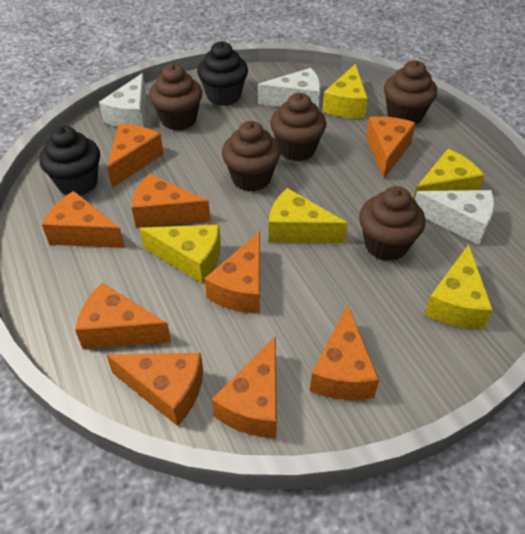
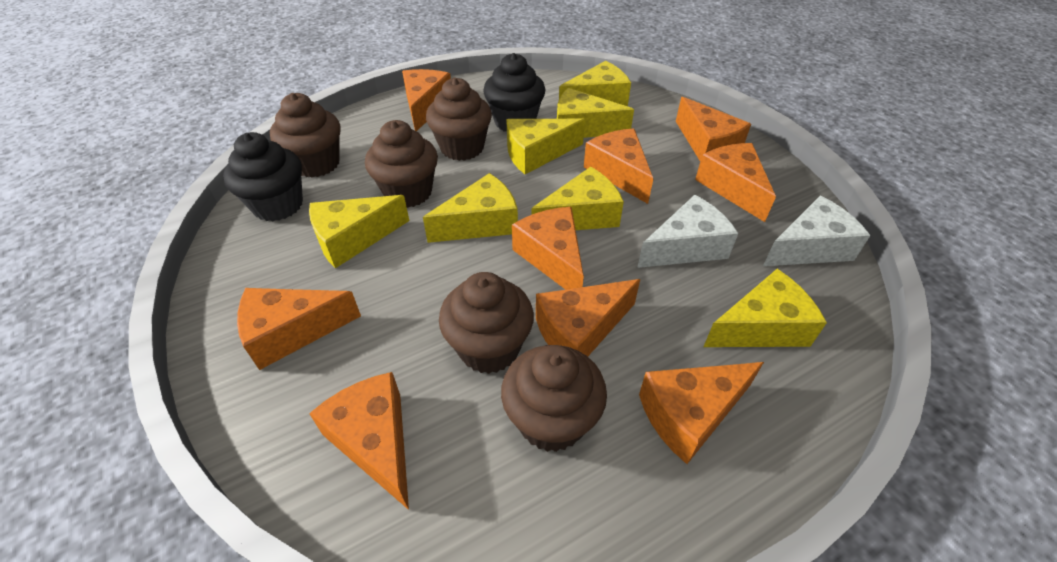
white cheese: 3 -> 2
yellow cheese: 5 -> 7

